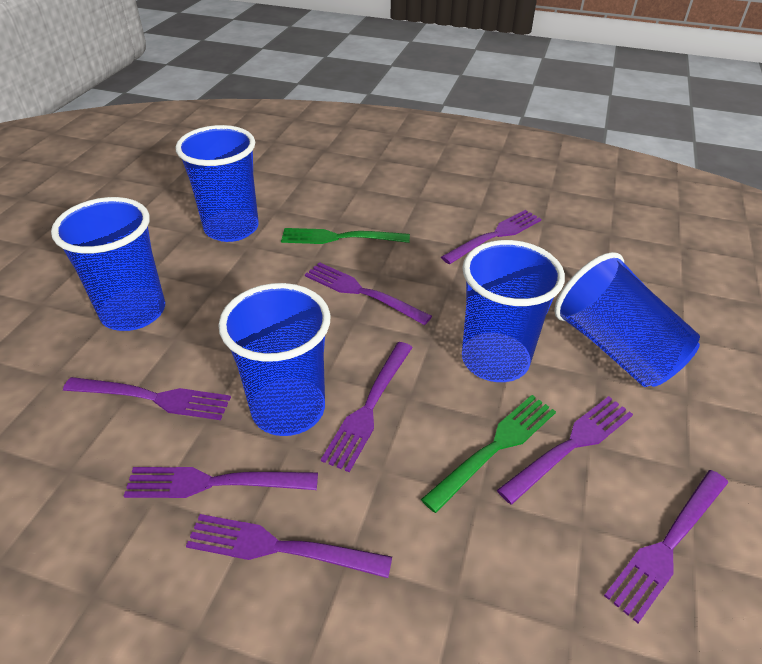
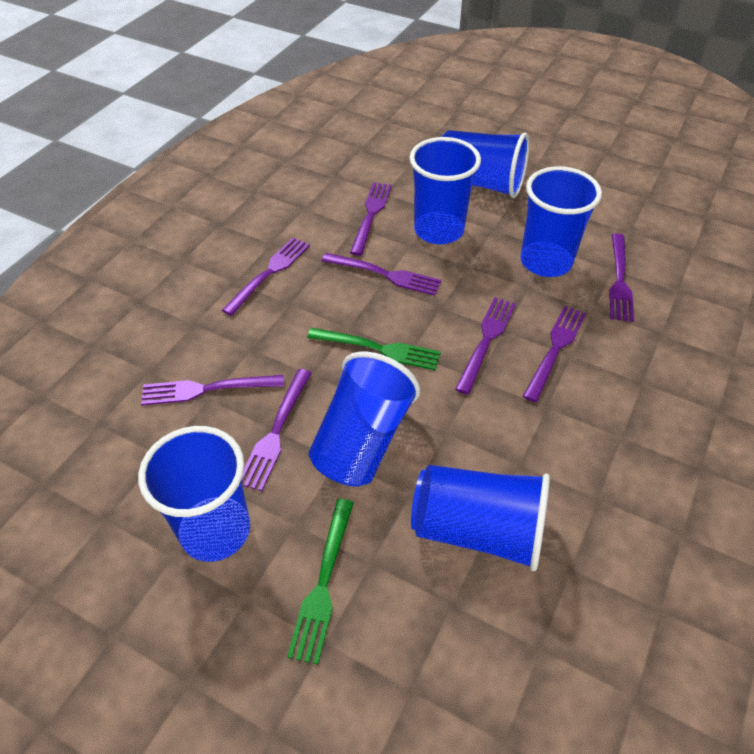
blue cup: 5 -> 6

